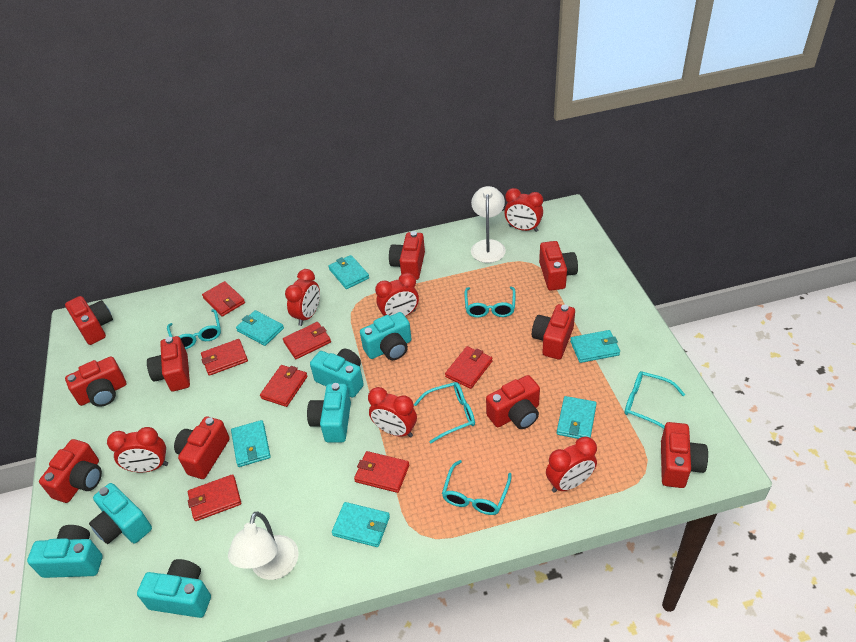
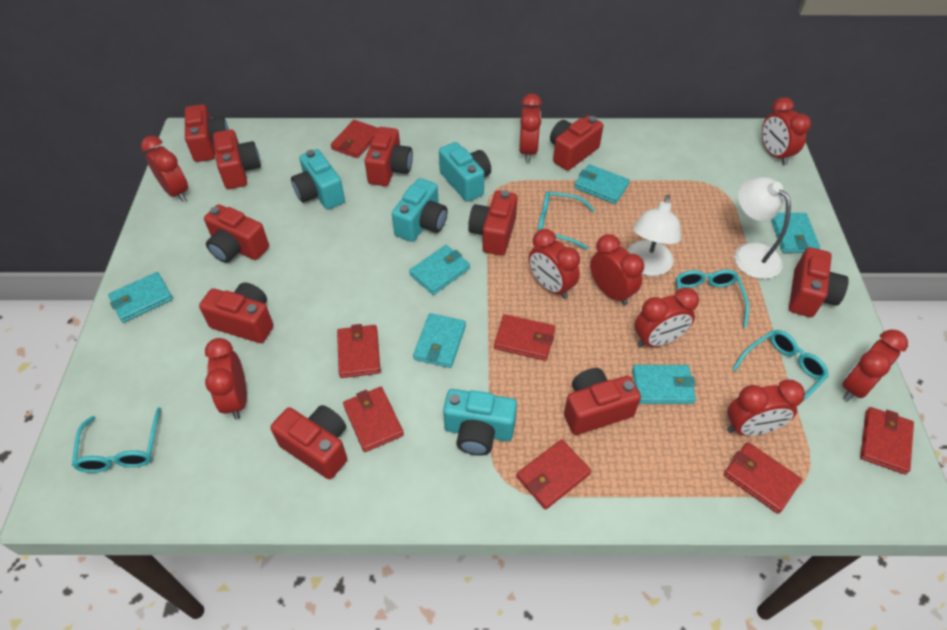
red clock: 6 -> 9
turquoise camera: 6 -> 4
turquoise glasses: 5 -> 4

